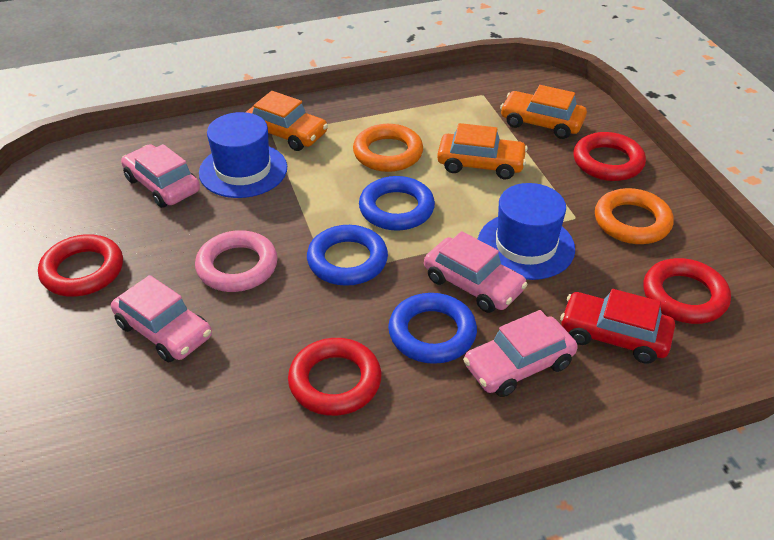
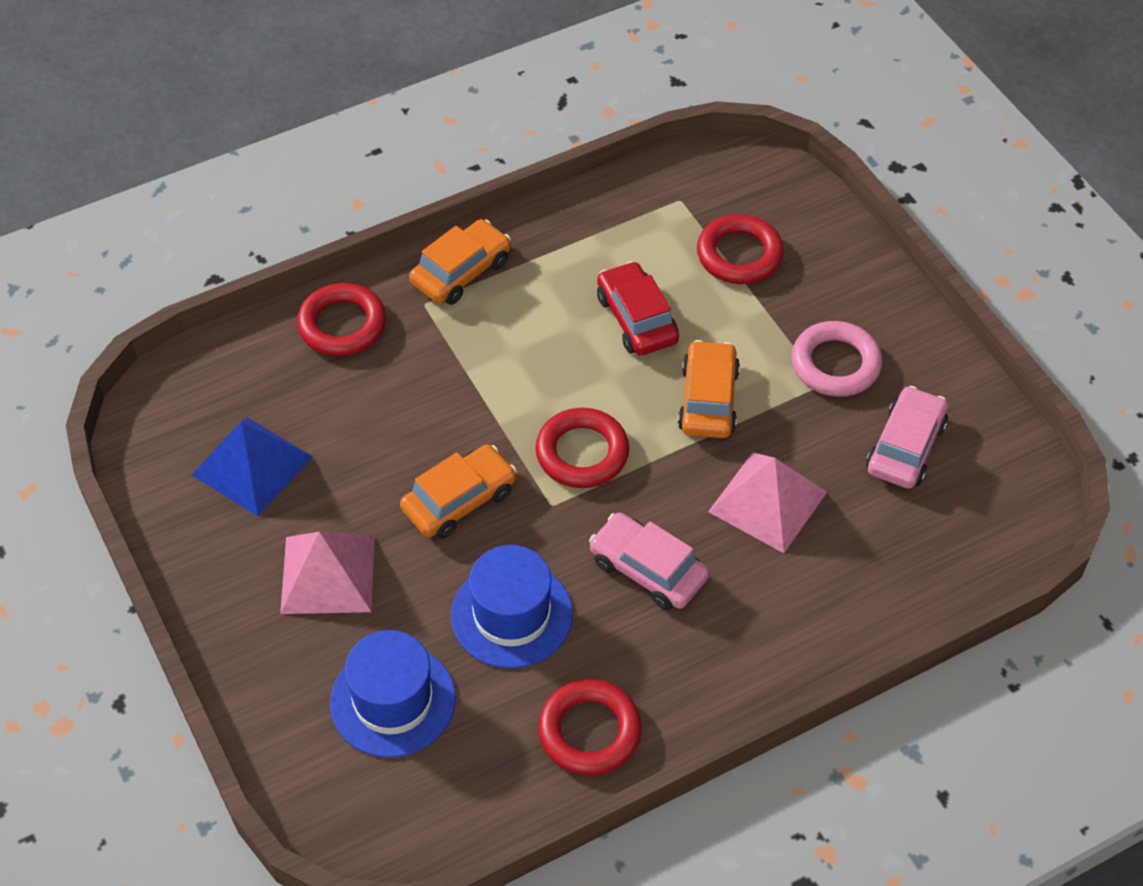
blue pyramid: 0 -> 1
blue ring: 3 -> 0
orange ring: 2 -> 0
pink car: 4 -> 2
pink pyramid: 0 -> 2

